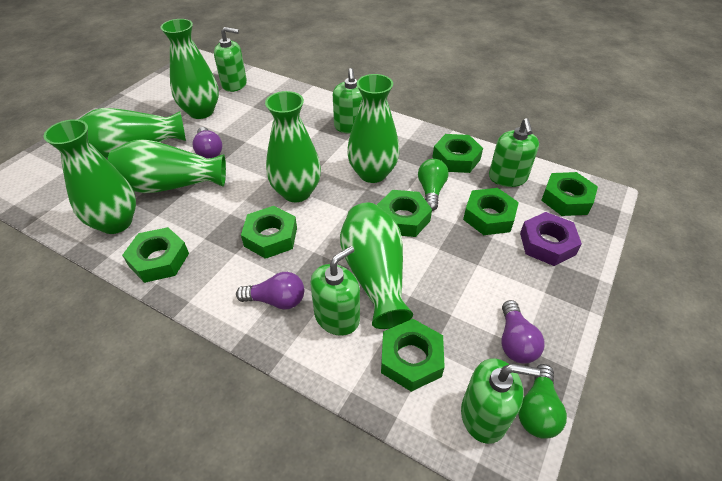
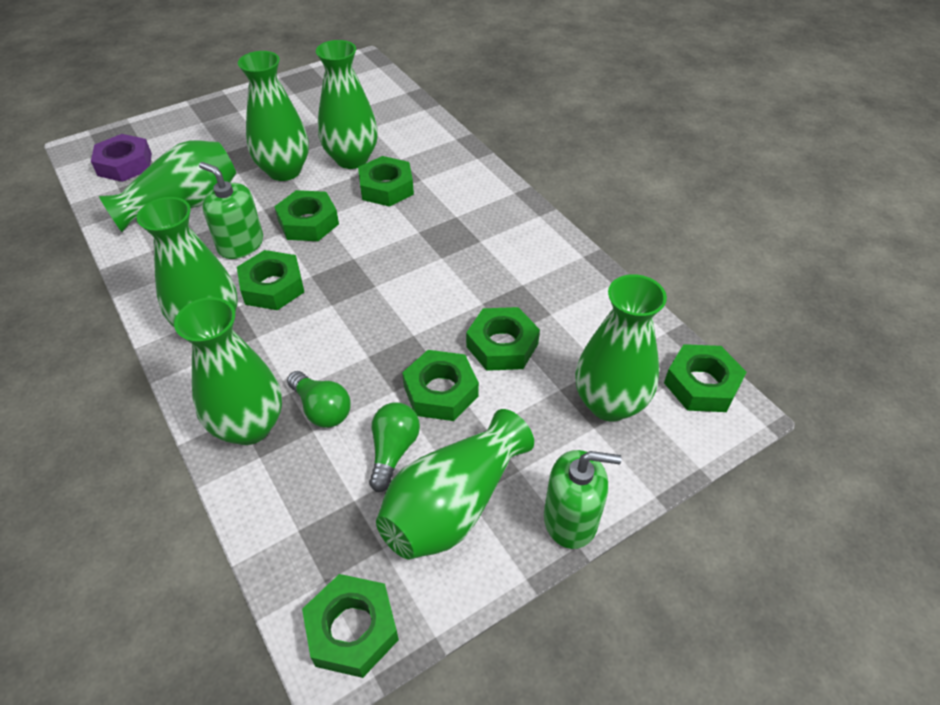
green soap dispenser: 5 -> 2
purple light bulb: 3 -> 0

